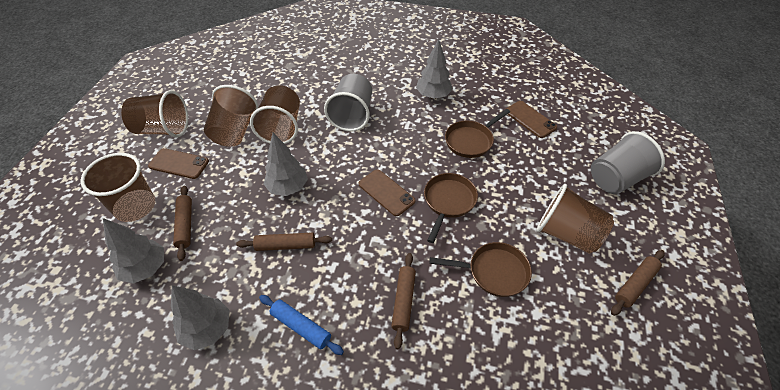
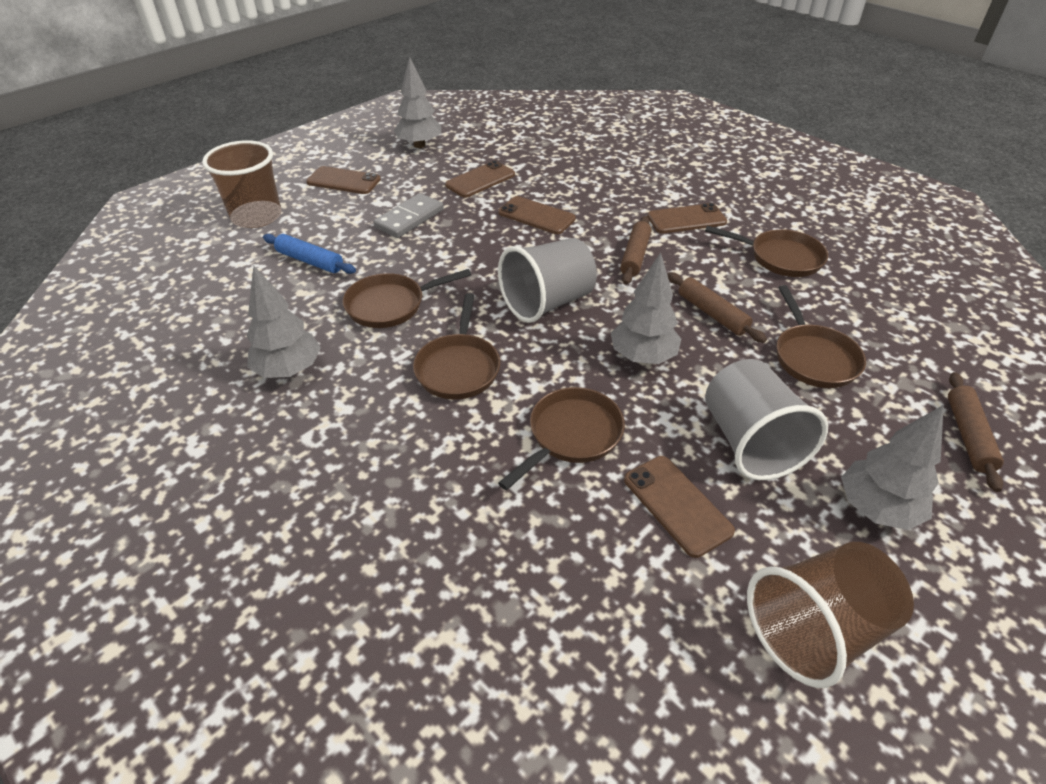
brown cup: 5 -> 2
brown pan: 3 -> 5
brown phone: 3 -> 5
brown rolling pin: 4 -> 3
grey domino: 0 -> 1

